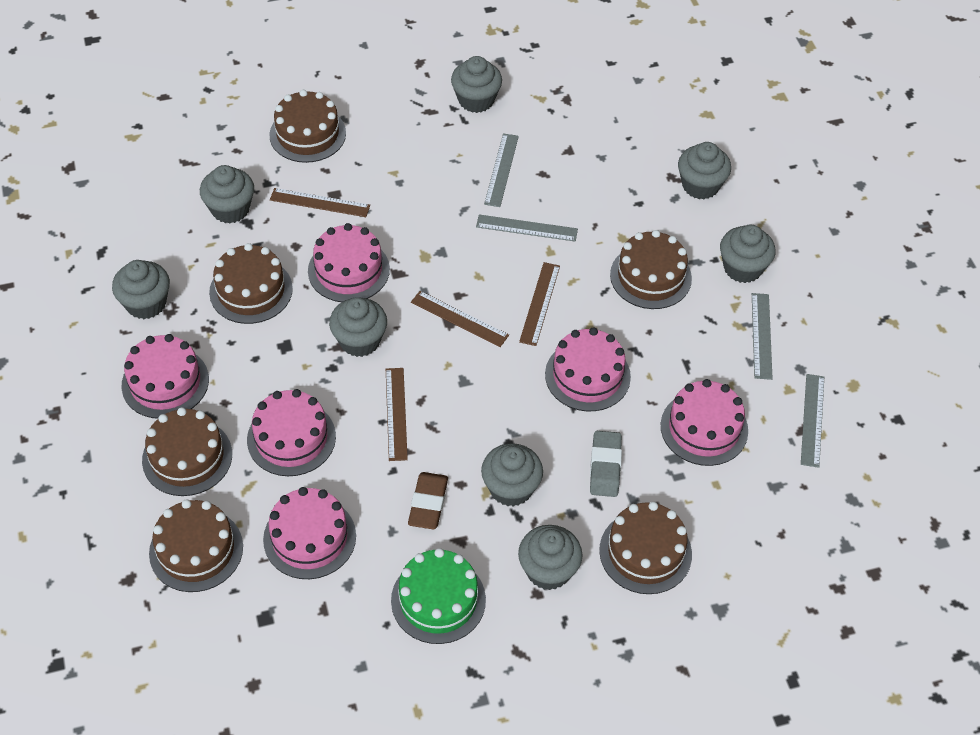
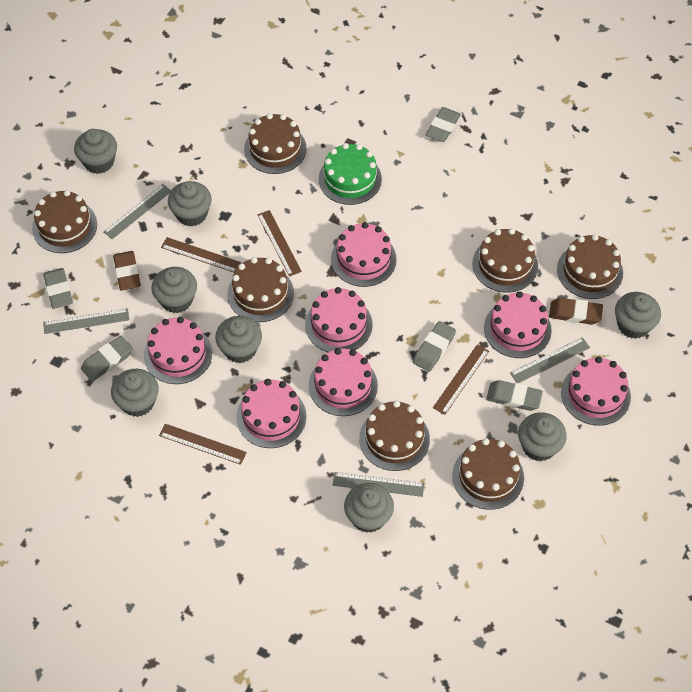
brown cake: 6 -> 7
brown eraser: 1 -> 2
grey eraser: 1 -> 5
pink cake: 6 -> 7

